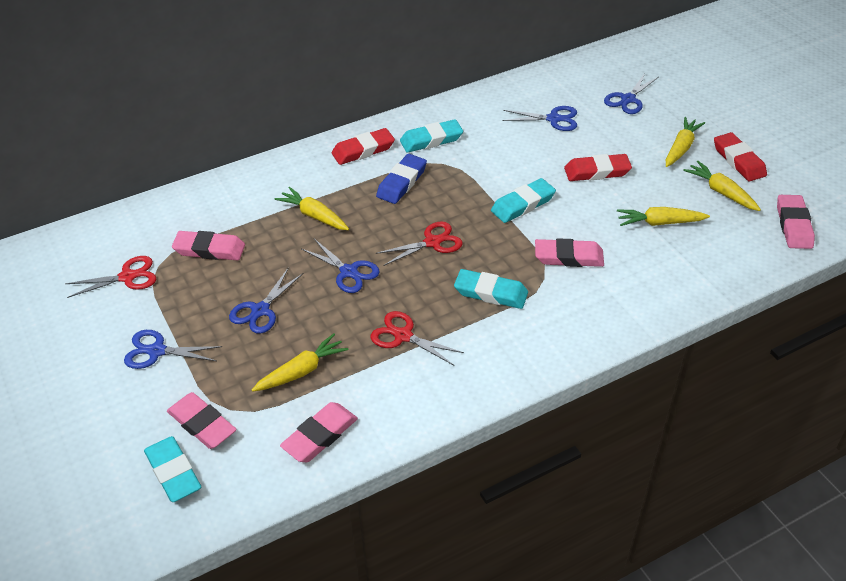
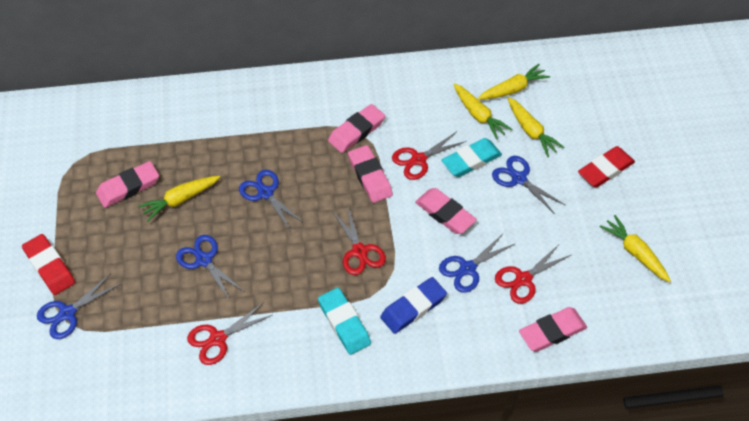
red eraser: 3 -> 2
red scissors: 3 -> 4
turquoise eraser: 4 -> 2

